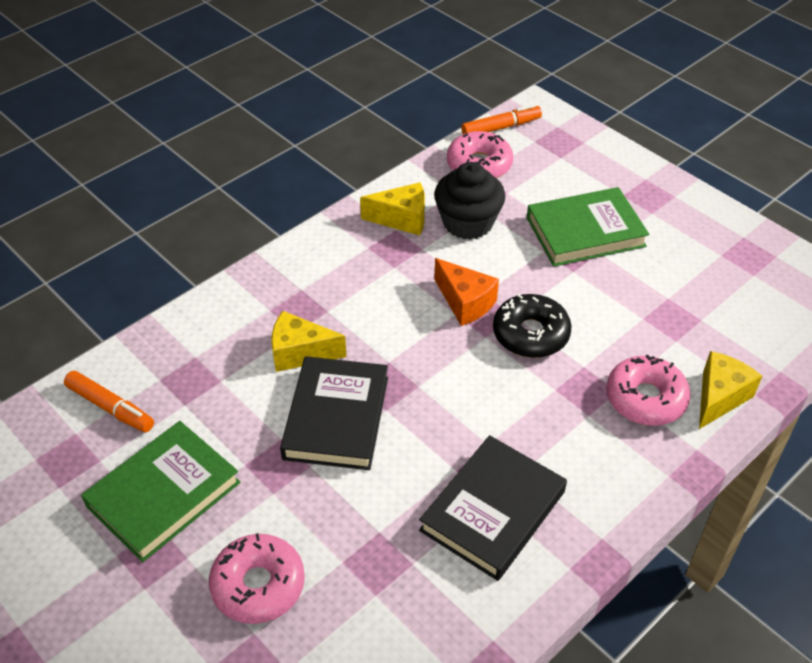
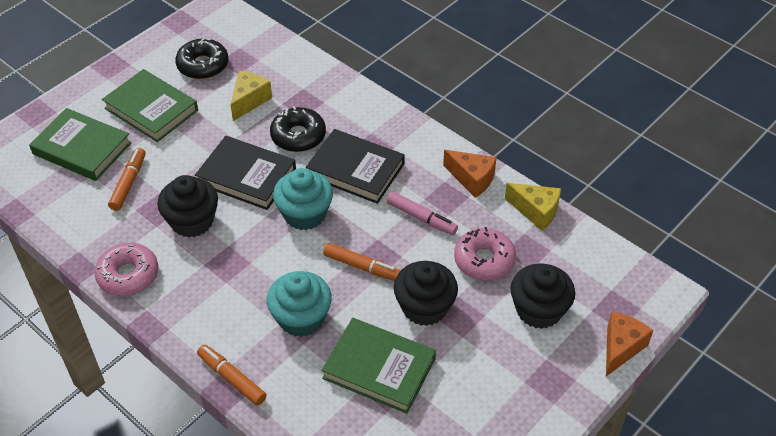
black cupcake: 1 -> 3
black donut: 1 -> 2
green book: 2 -> 3
orange cheese: 1 -> 2
orange marker: 2 -> 3
pink donut: 3 -> 2
pink marker: 0 -> 1
turquoise cupcake: 0 -> 2
yellow cheese: 3 -> 2

